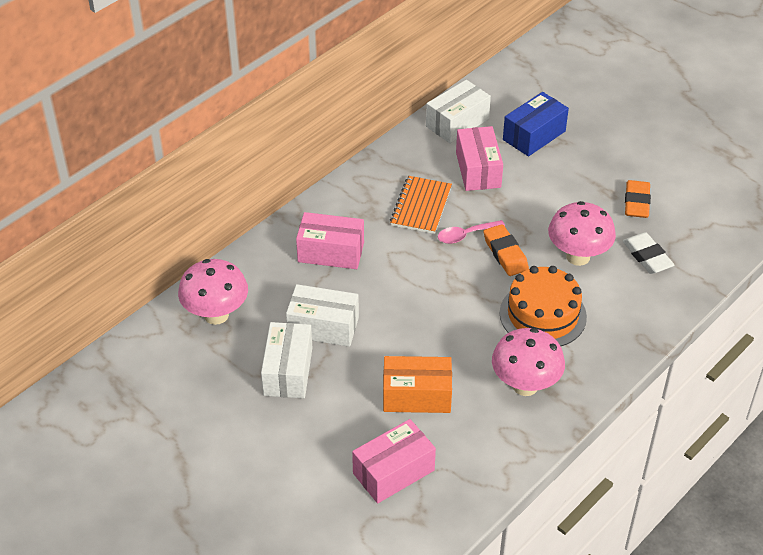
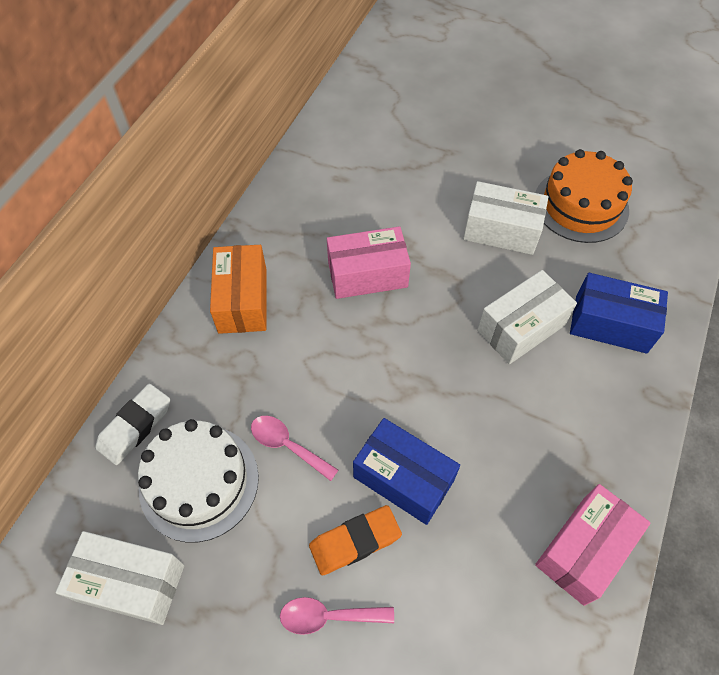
blue box: 1 -> 2
orange eraser: 2 -> 1
orange notebook: 1 -> 0
pink box: 3 -> 2
pink mushroom: 3 -> 0
pink spoon: 1 -> 2
white cake: 0 -> 1

